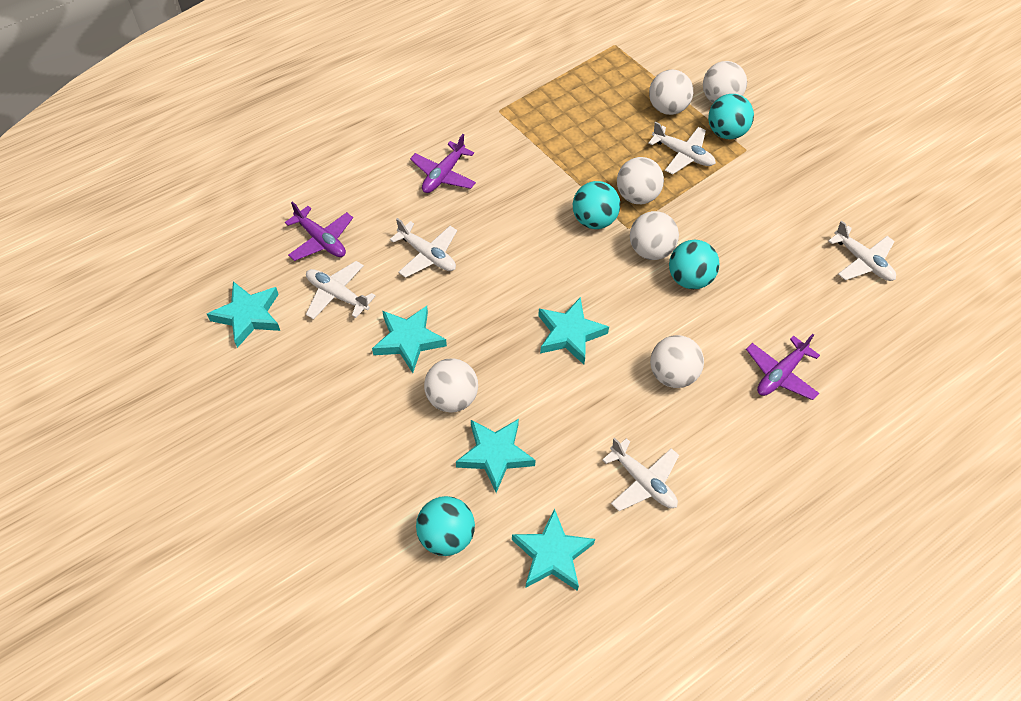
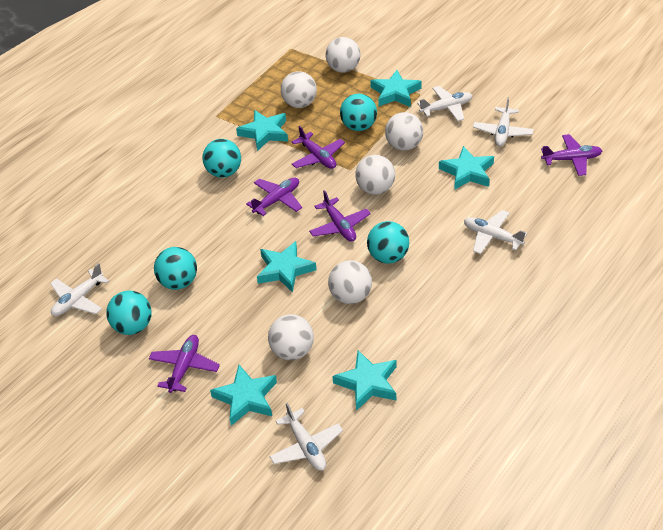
purple plane: 3 -> 5
turquoise ball: 4 -> 5
turquoise star: 5 -> 6

